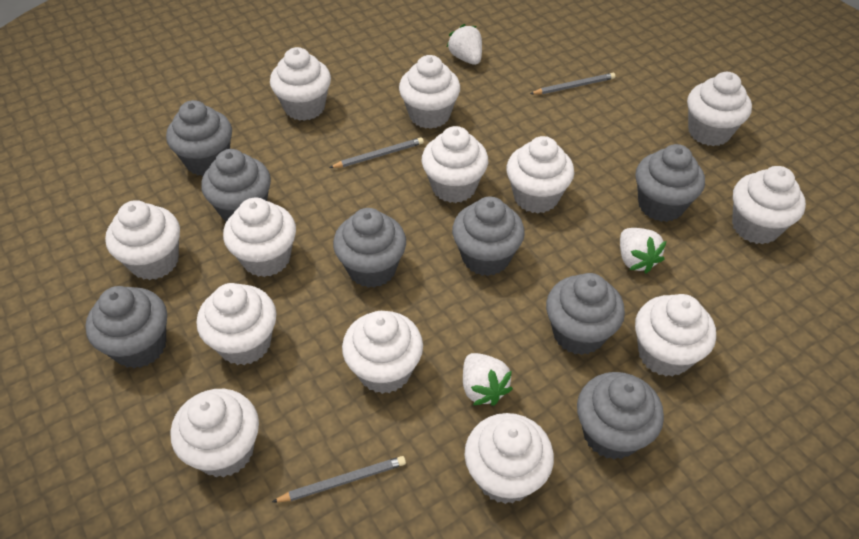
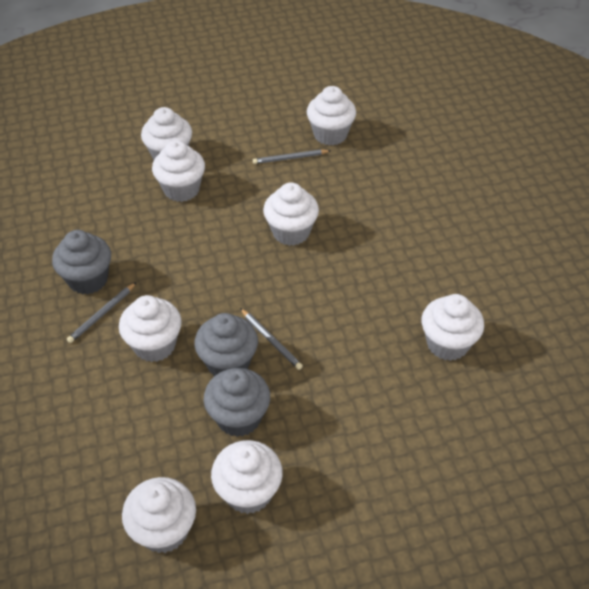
grey cupcake: 8 -> 3
white cupcake: 13 -> 8
white strawberry: 3 -> 0

